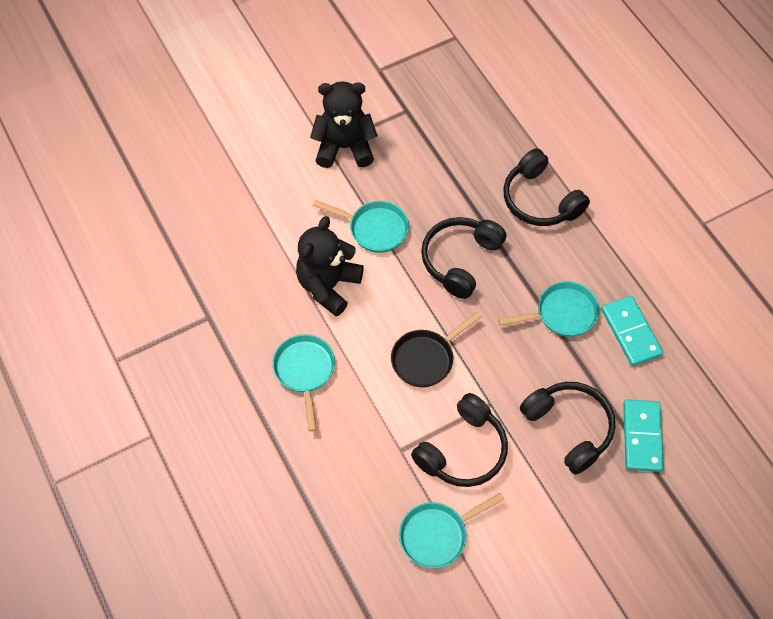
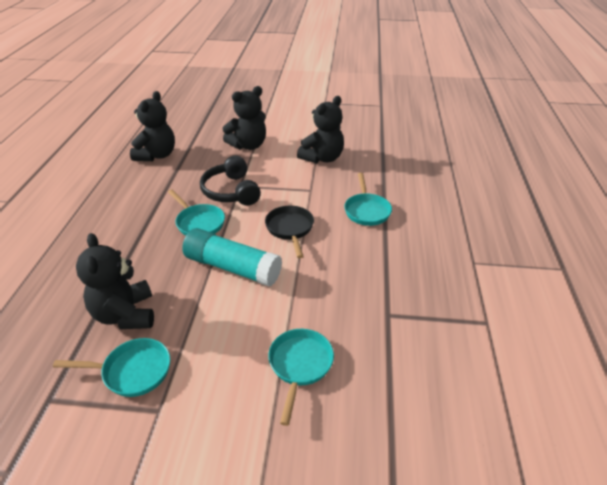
black headphones: 4 -> 1
black teddy bear: 2 -> 4
turquoise domino: 2 -> 0
turquoise glue stick: 0 -> 1

